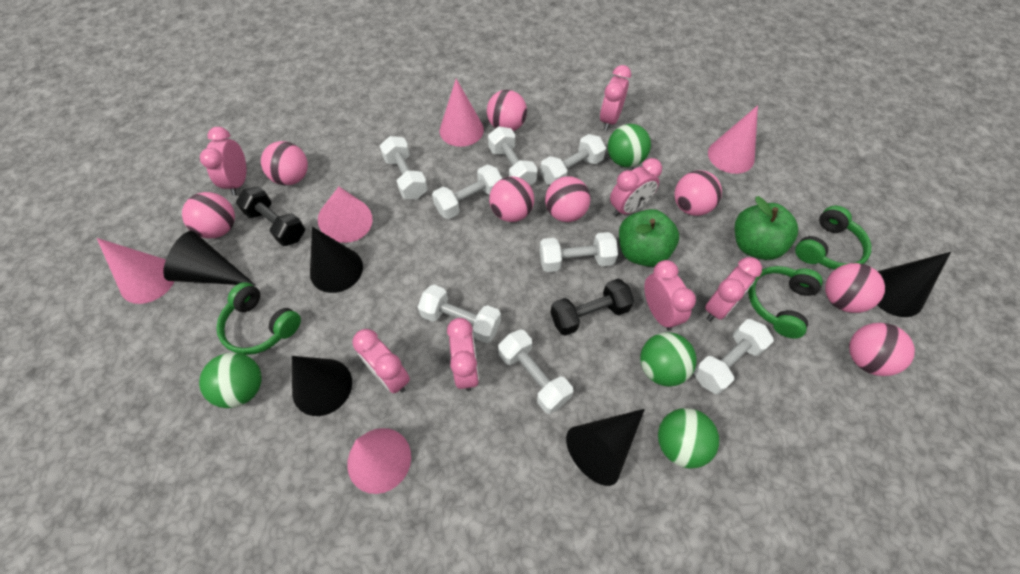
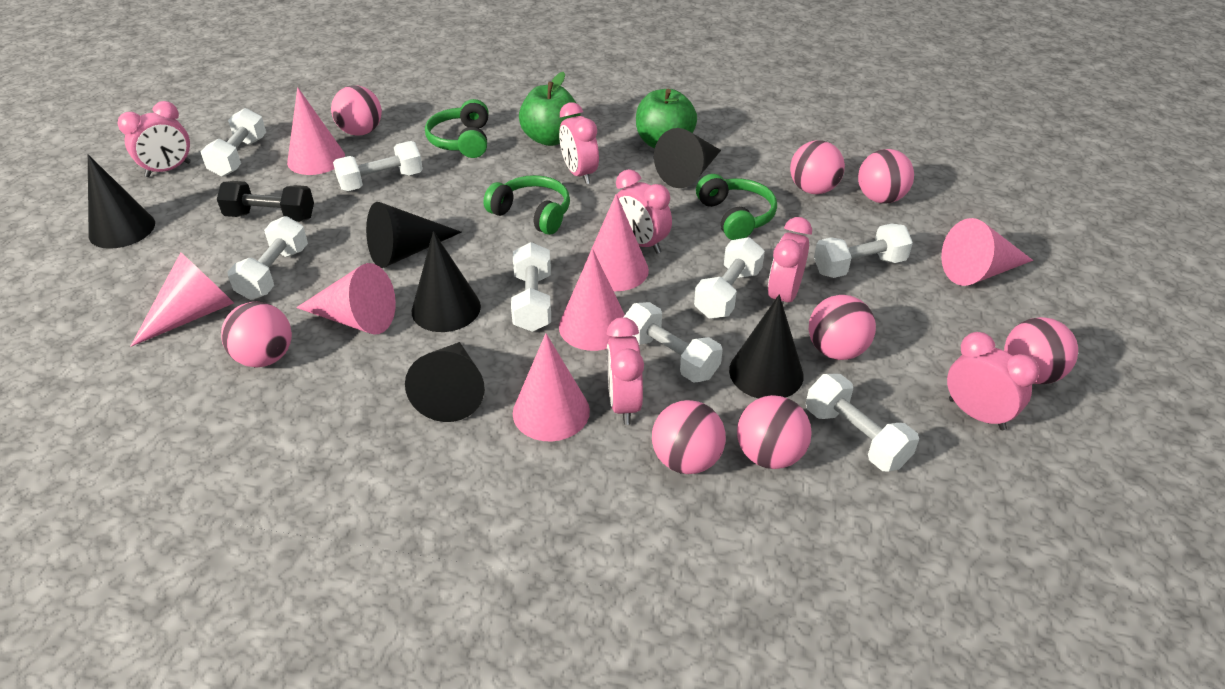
black cone: 5 -> 6
black dumbbell: 2 -> 1
green ball: 4 -> 0
pink clock: 7 -> 6
pink cone: 5 -> 7

